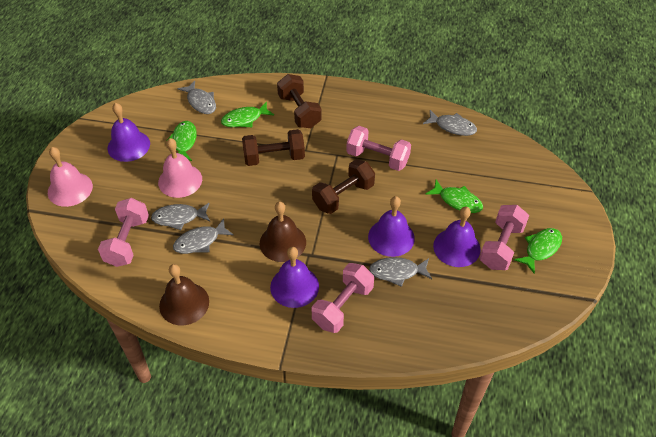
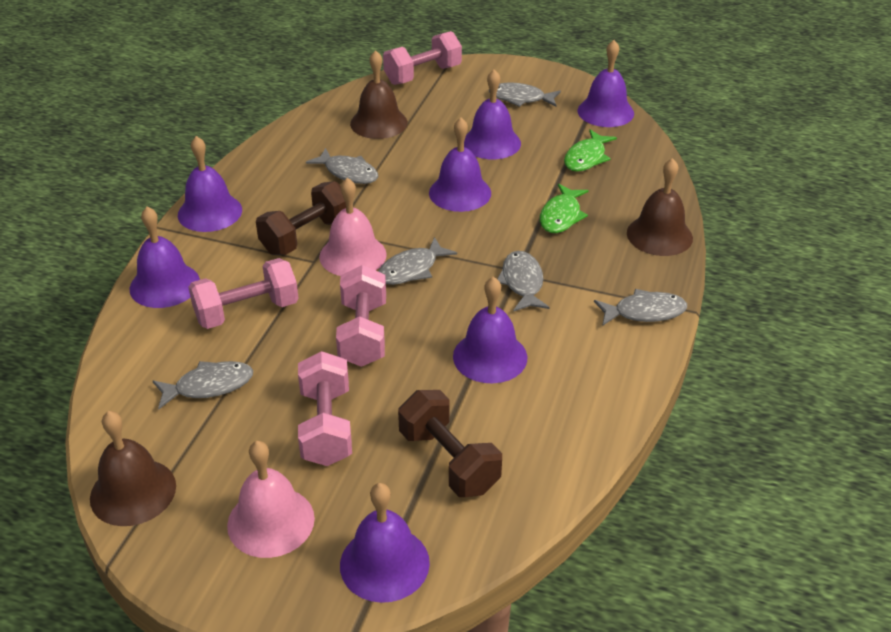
brown bell: 2 -> 3
brown dumbbell: 3 -> 2
green fish: 4 -> 2
grey fish: 5 -> 6
purple bell: 4 -> 7

